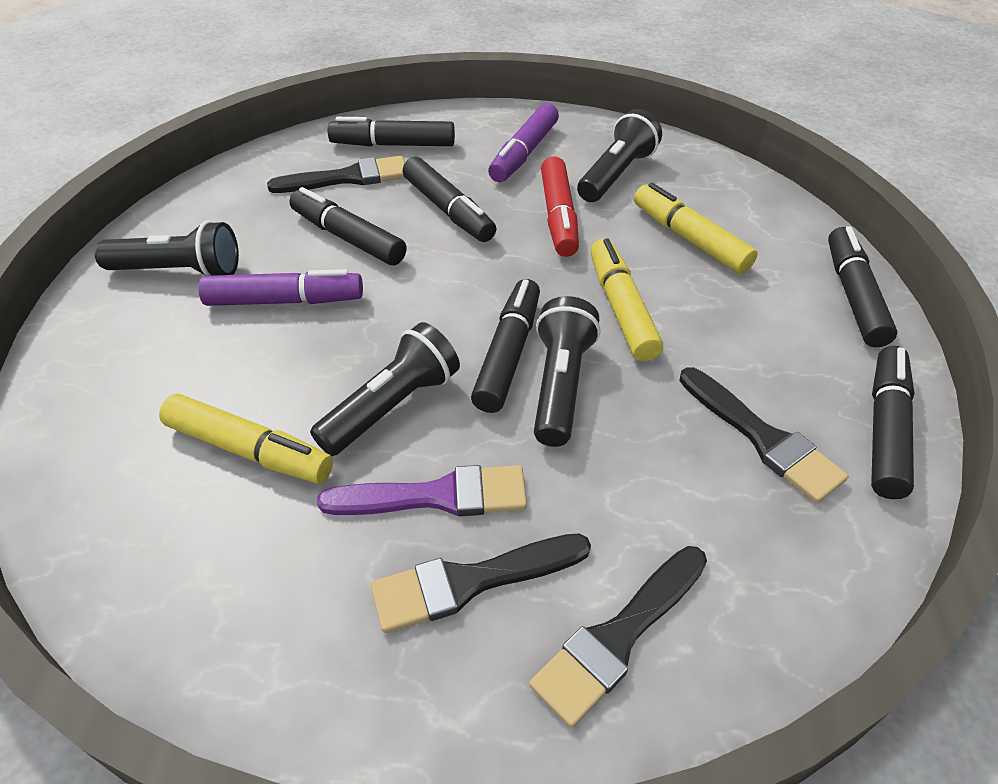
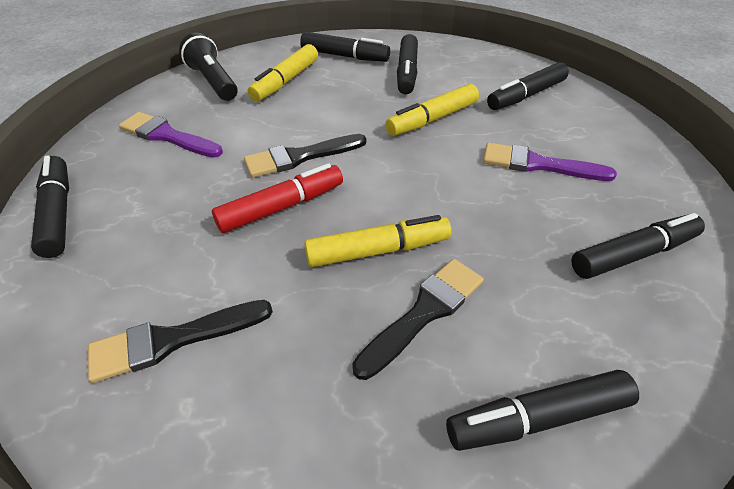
black brush: 4 -> 3
black flashlight: 4 -> 1
purple brush: 1 -> 2
purple marker: 2 -> 0

